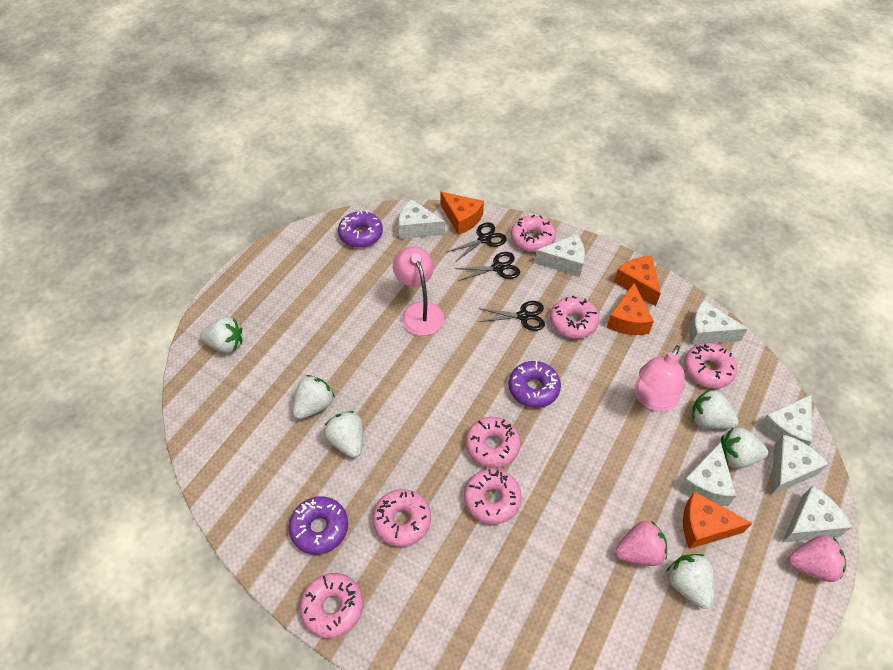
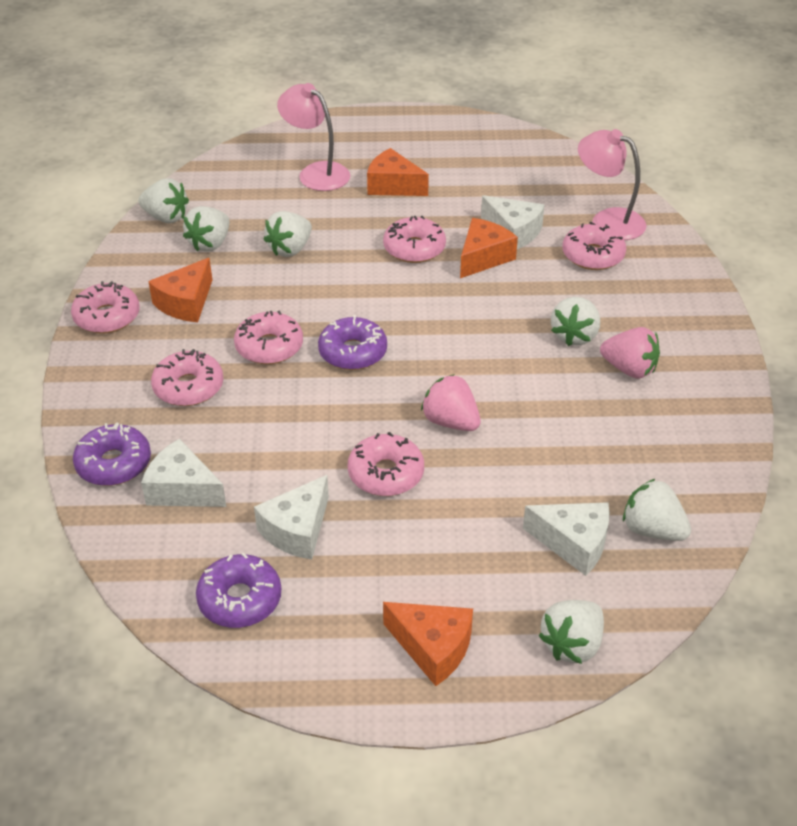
black scissors: 3 -> 0
pink donut: 7 -> 6
white cheese: 7 -> 4

